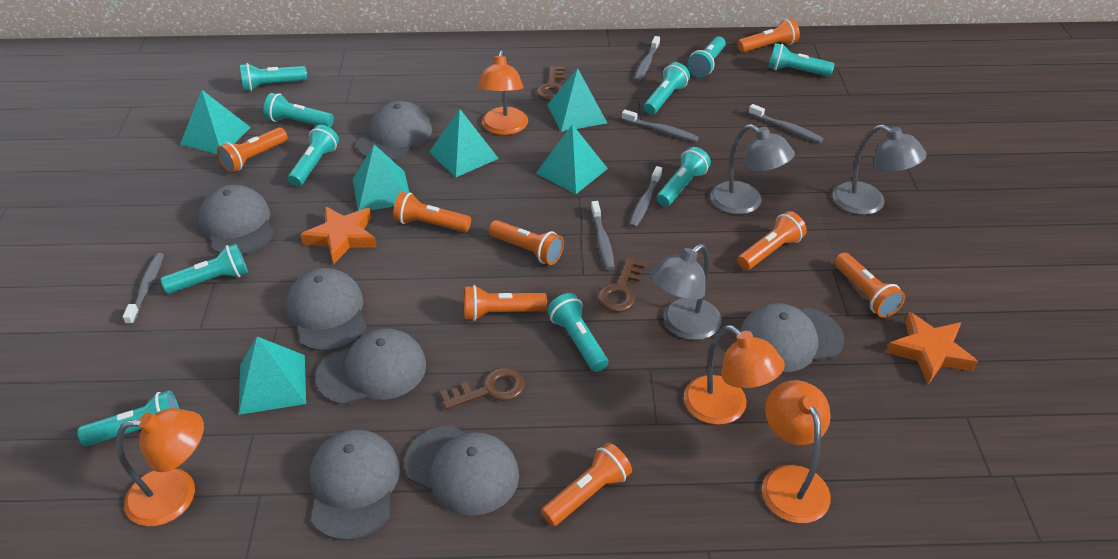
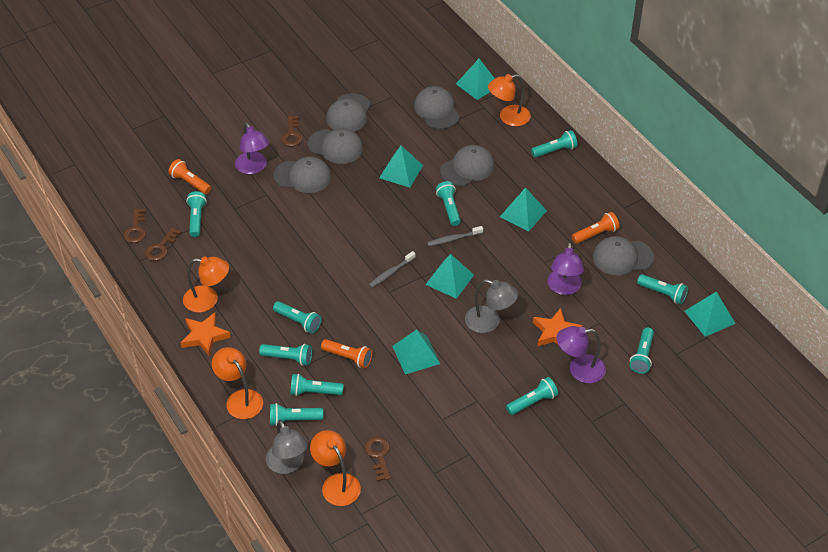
brown key: 3 -> 4
grey cap: 7 -> 6
grey lamp: 3 -> 2
grey toothbrush: 6 -> 2
orange flashlight: 8 -> 3
purple lamp: 0 -> 3

